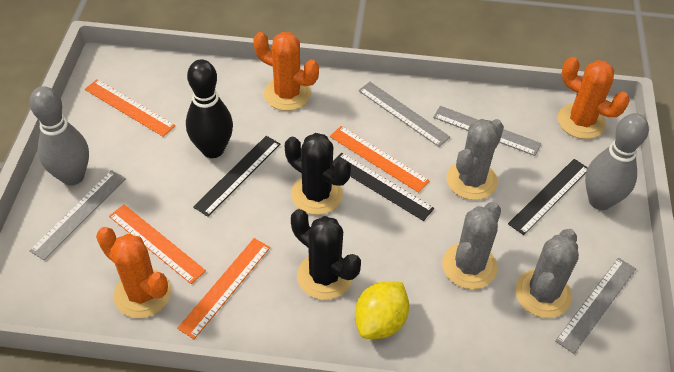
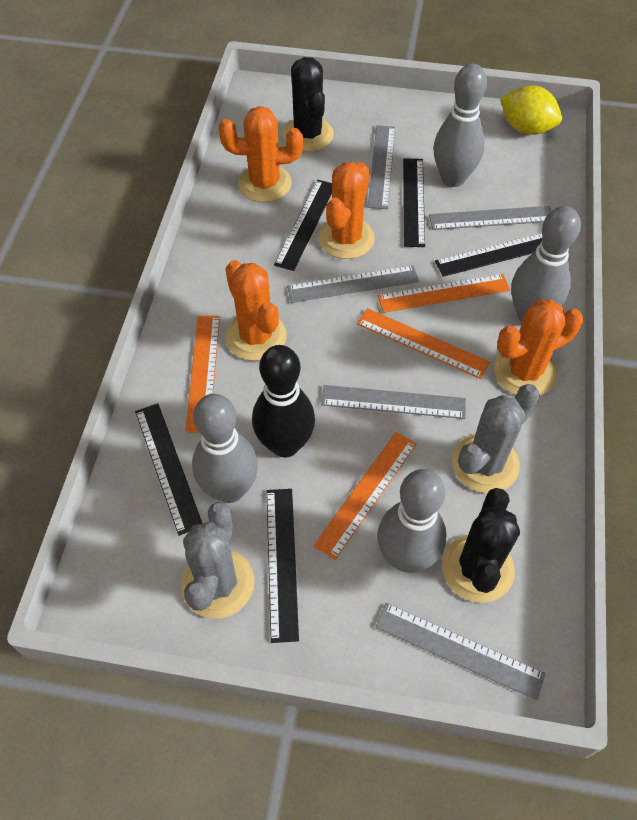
black ruler: 3 -> 5
grey bowling pin: 2 -> 4
grey cactus: 3 -> 2
grey ruler: 4 -> 5
orange cactus: 3 -> 4

